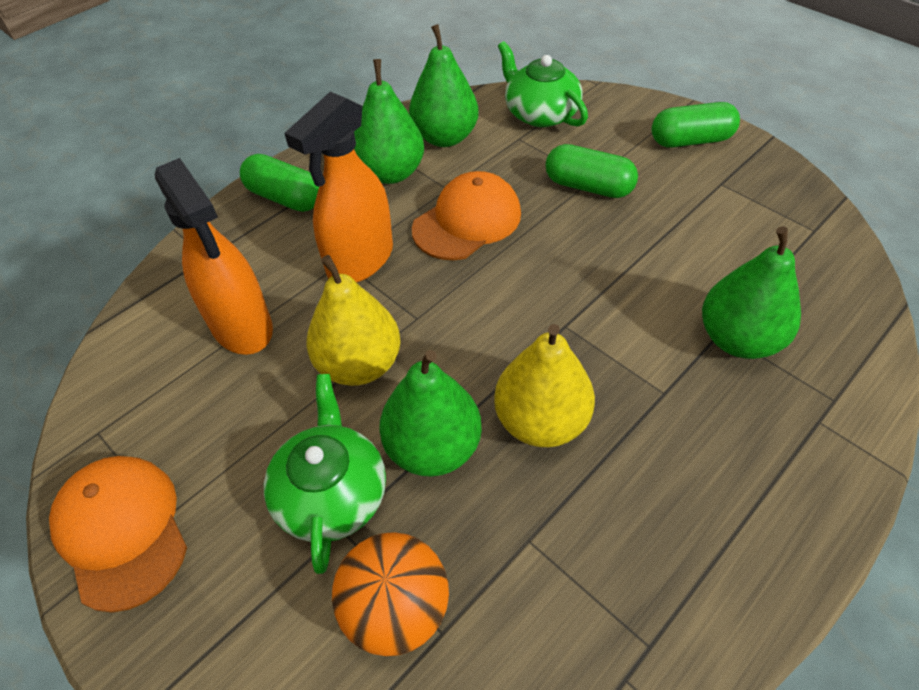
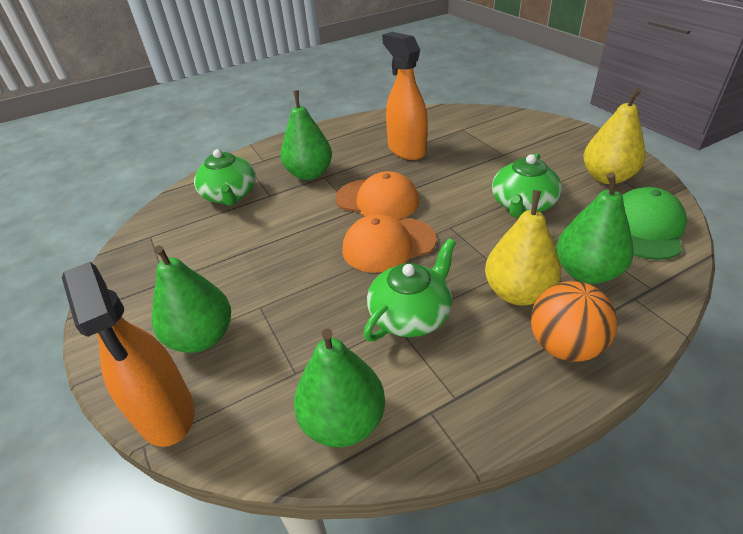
green cap: 0 -> 1
green capsule: 3 -> 0
green teapot: 2 -> 3

